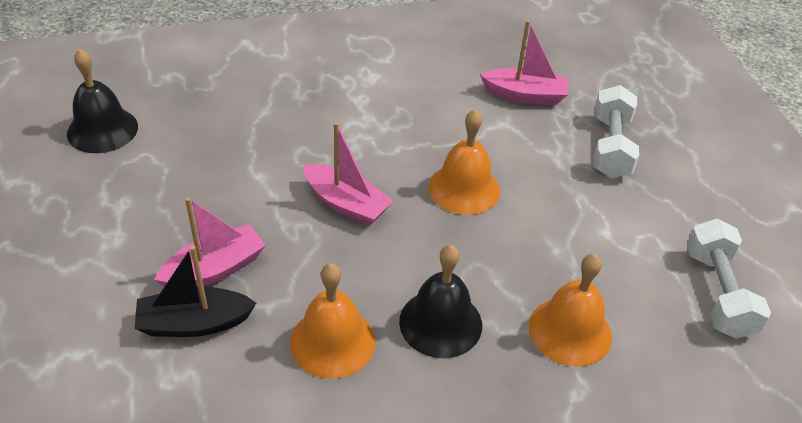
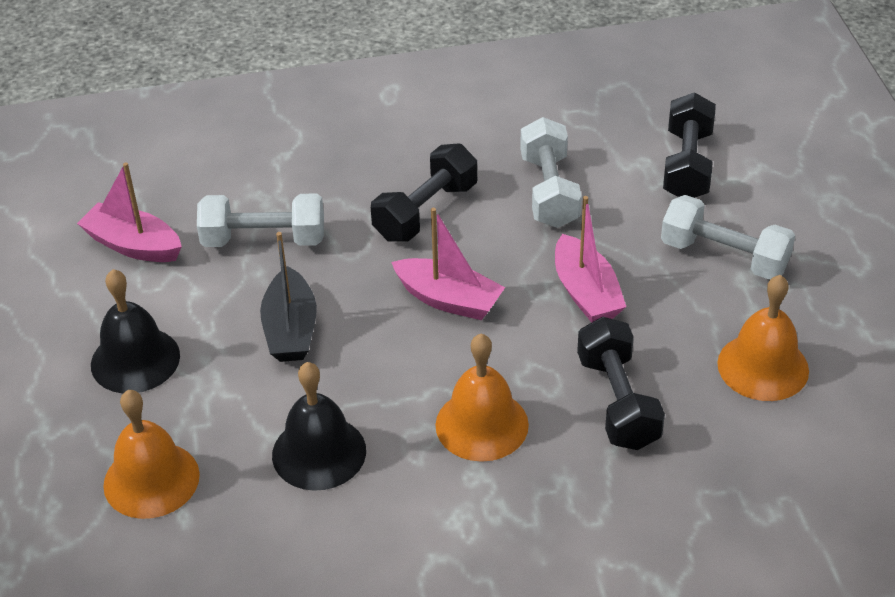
black dumbbell: 0 -> 3
white dumbbell: 2 -> 3

